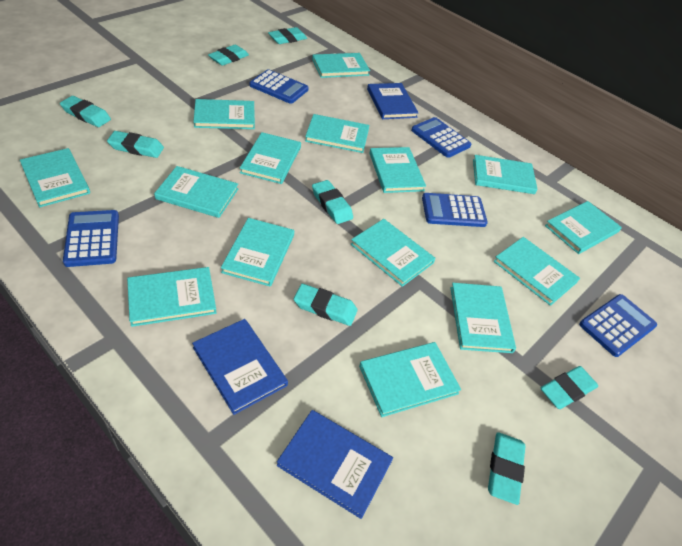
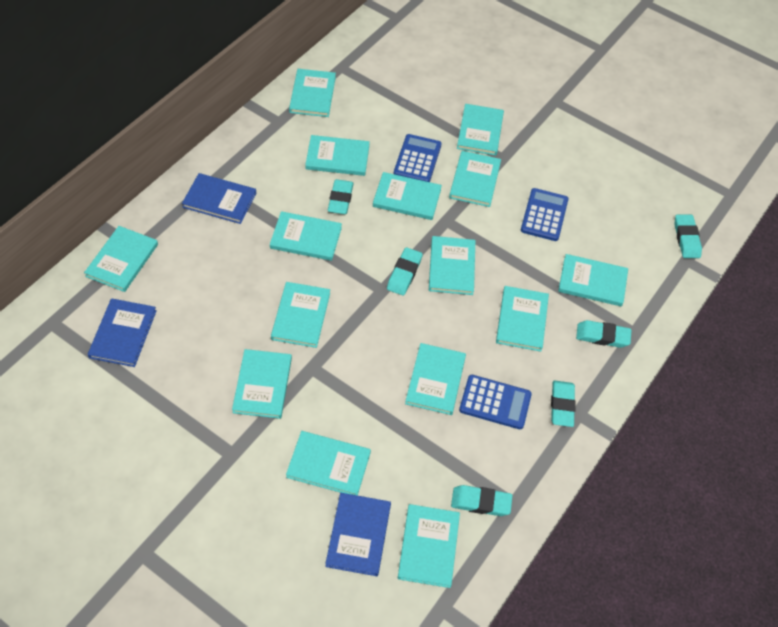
blue calculator: 5 -> 3
turquoise eraser: 8 -> 6

